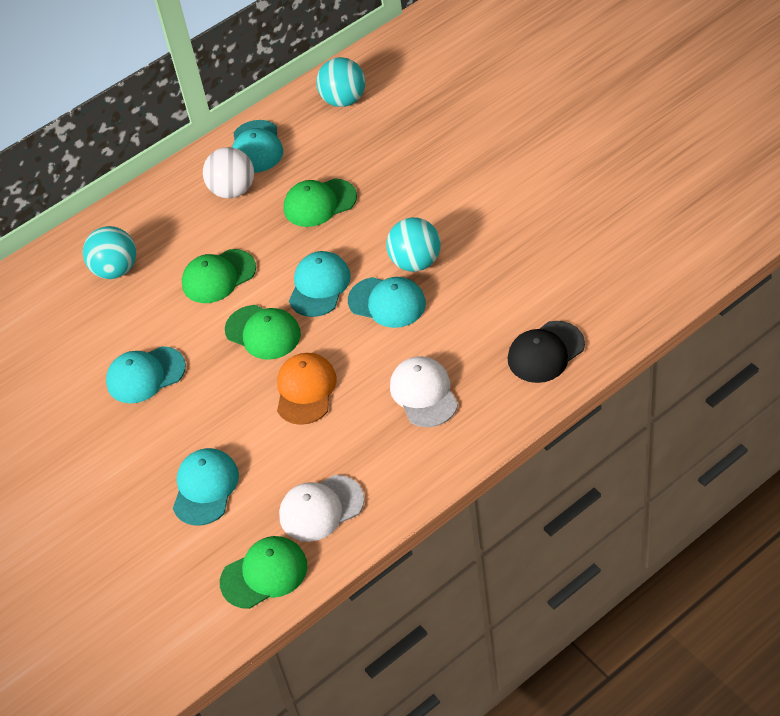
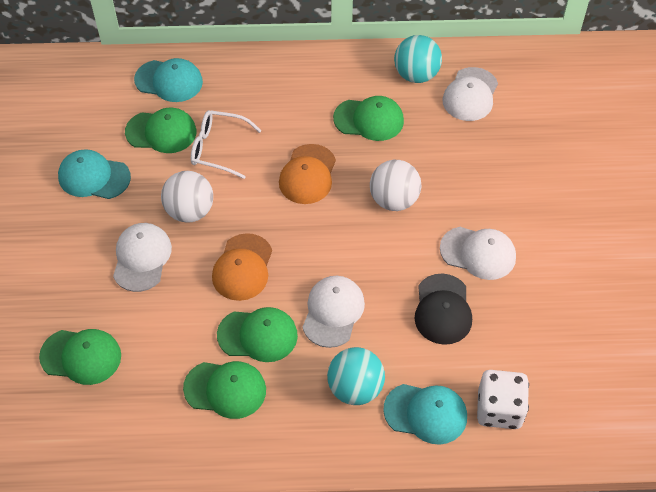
green cap: 4 -> 5
orange cap: 1 -> 2
turquoise ball: 3 -> 2
turquoise cap: 5 -> 3
white ball: 1 -> 2
white cap: 2 -> 4
white dice: 0 -> 1
white glasses: 0 -> 1

